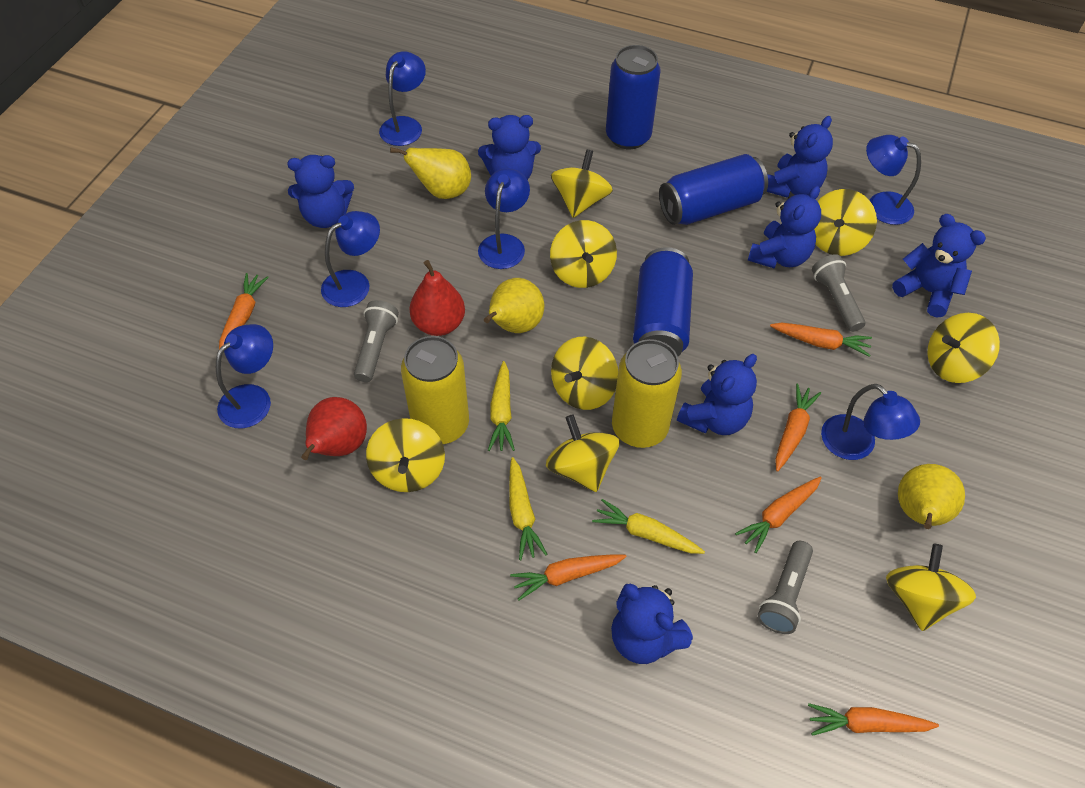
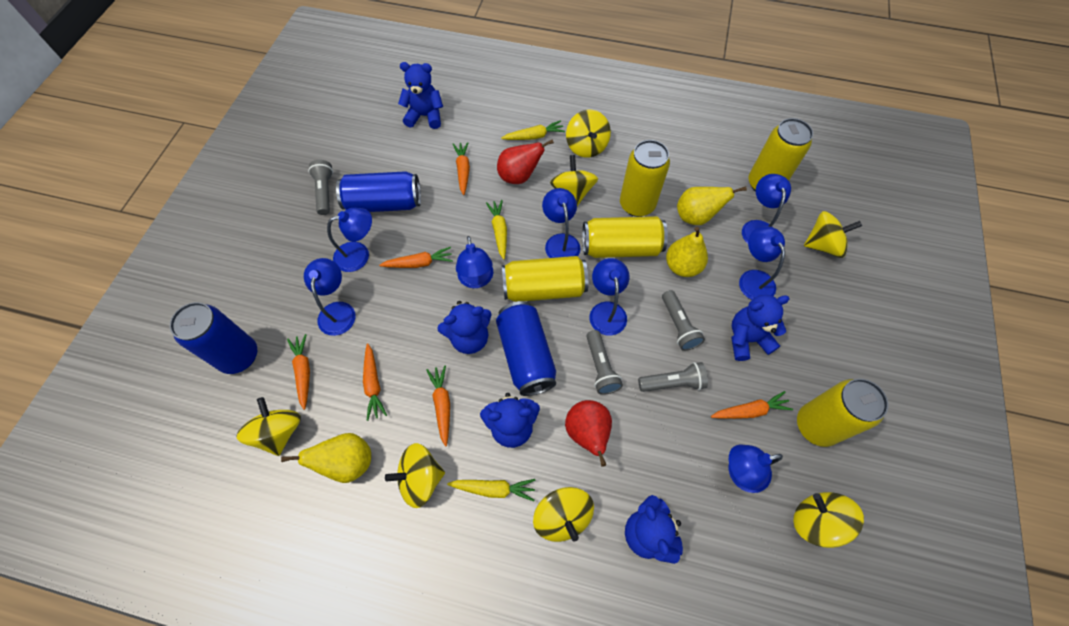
blue lamp: 6 -> 8
blue teddy bear: 7 -> 5
grey flashlight: 3 -> 4
yellow can: 2 -> 5
yellow spinning top: 8 -> 7

